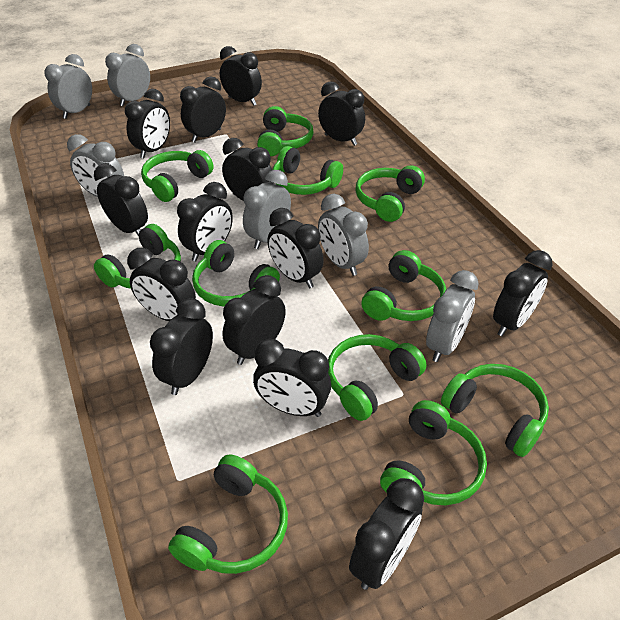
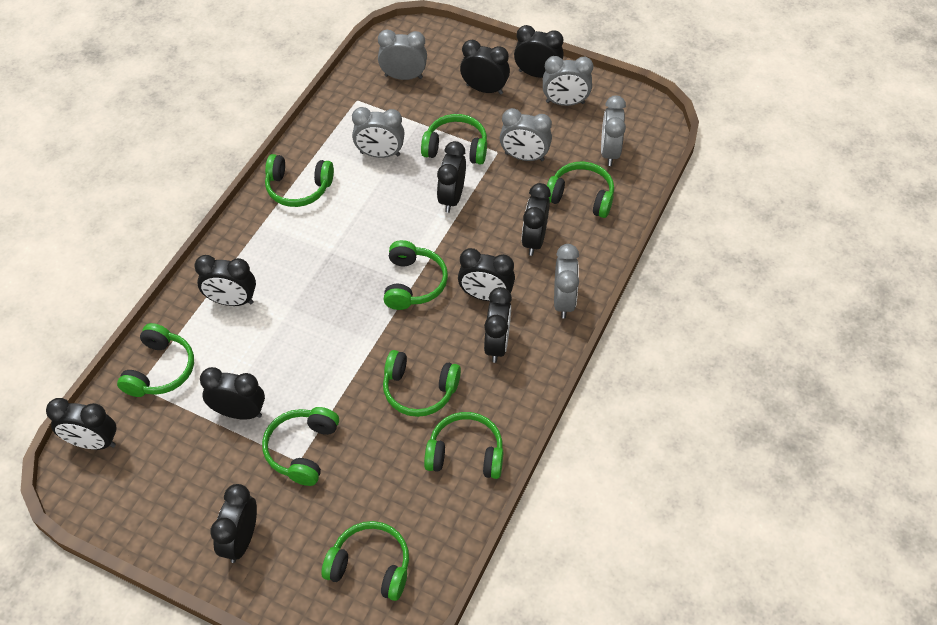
black clock: 14 -> 10
green headphones: 11 -> 9

